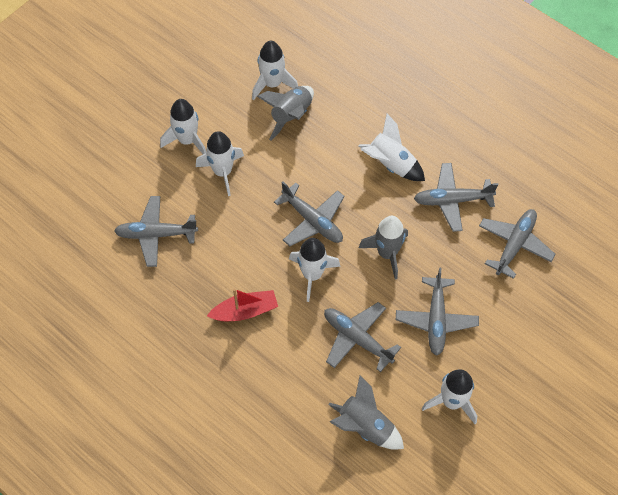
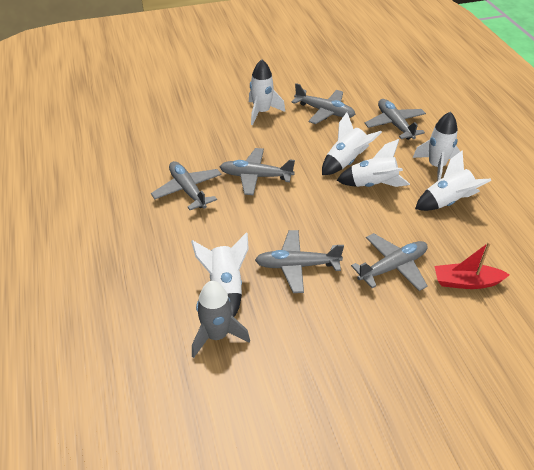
grey rocket: 3 -> 1

